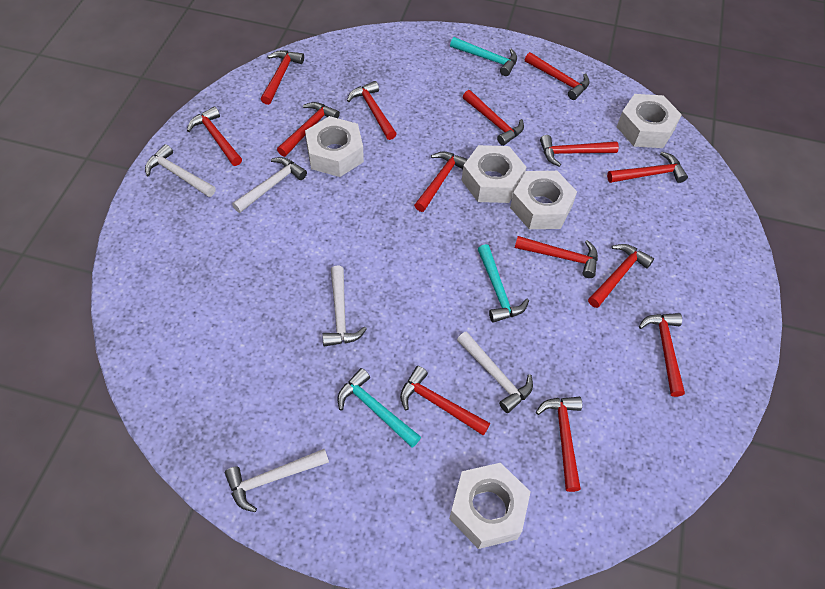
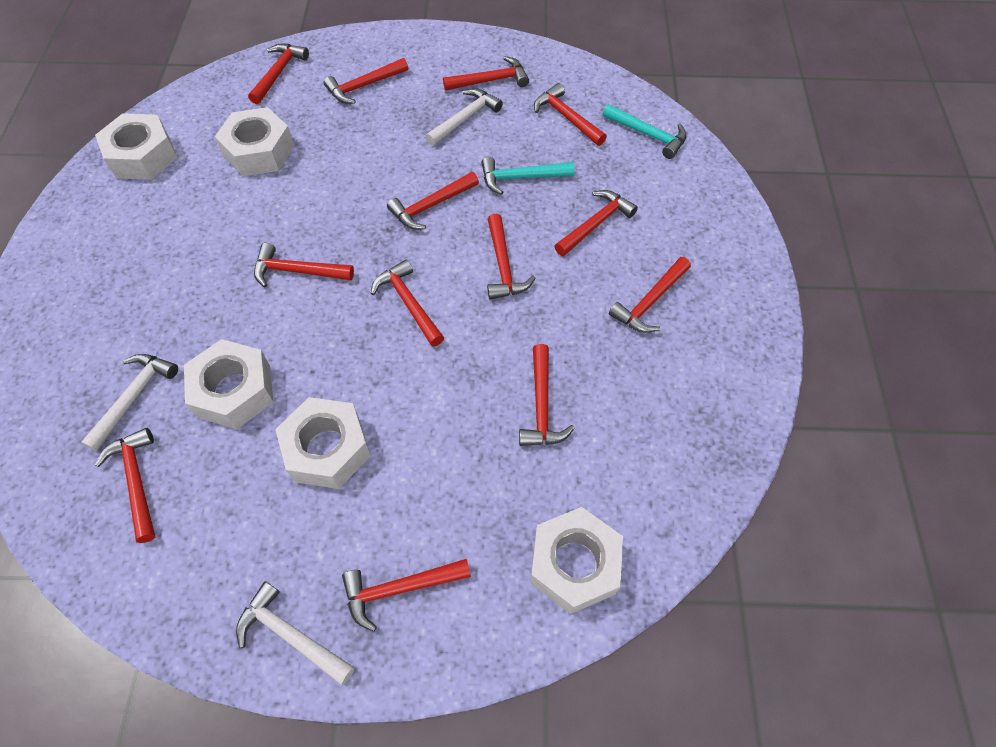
red hammer: 14 -> 13
turquoise hammer: 3 -> 2
white hammer: 5 -> 3

